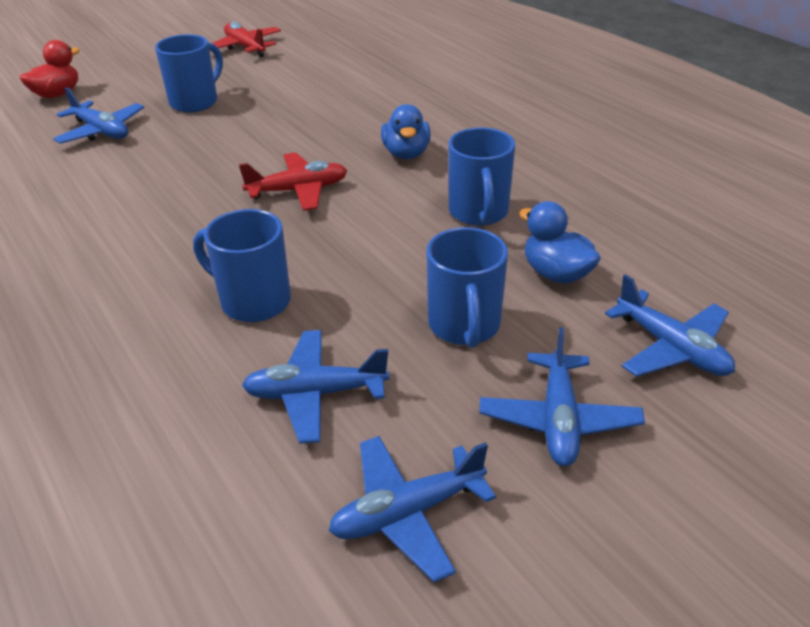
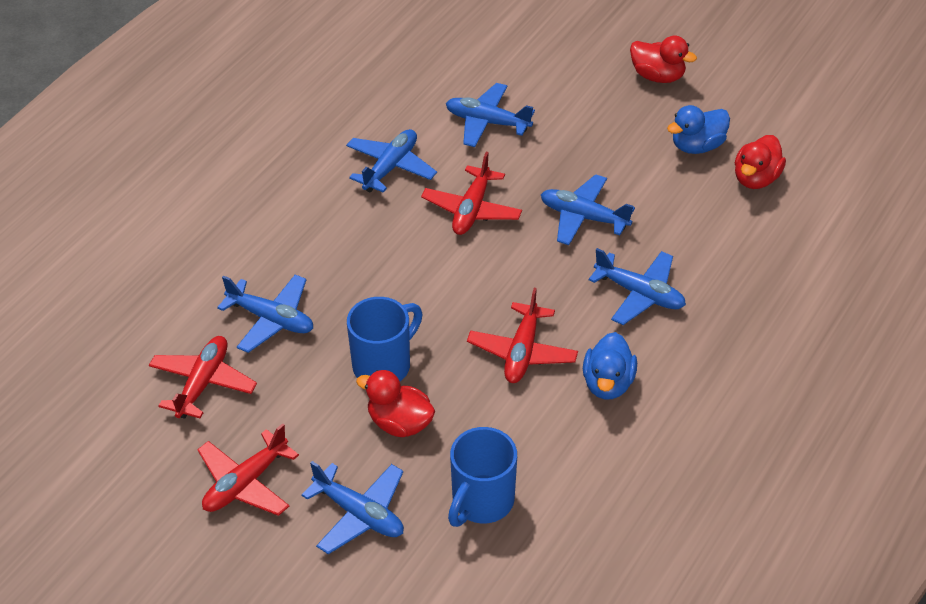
blue mug: 4 -> 2
blue plane: 5 -> 6
red duck: 1 -> 3
red plane: 2 -> 4

